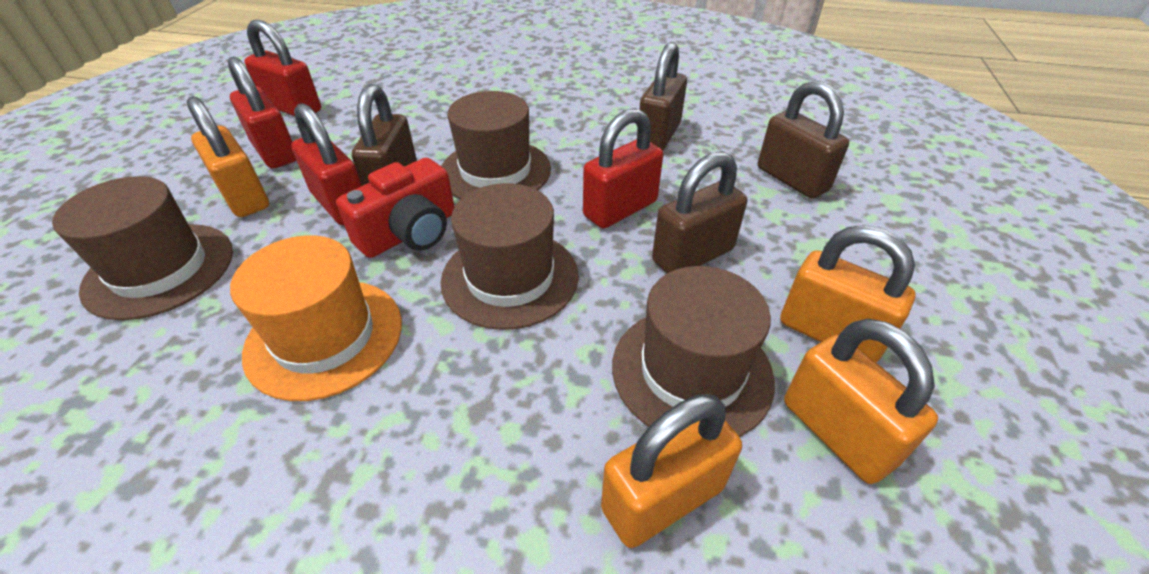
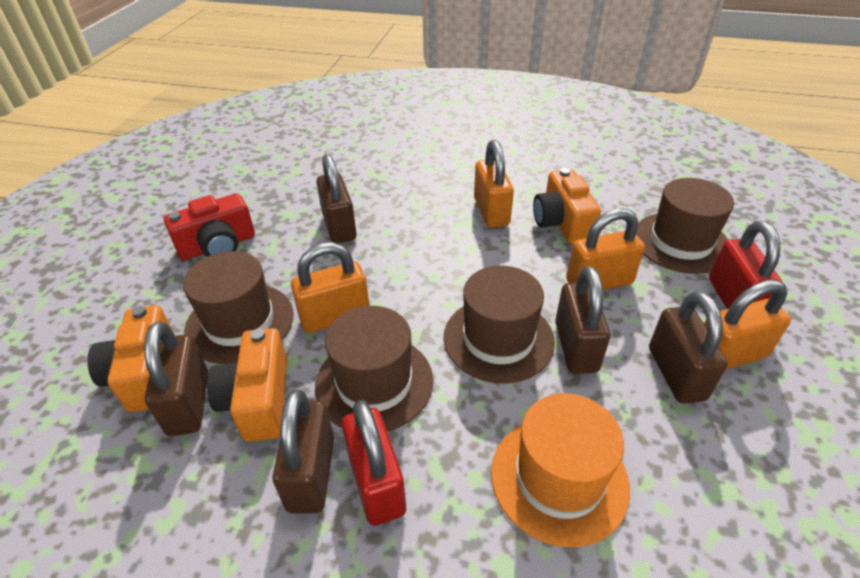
brown padlock: 4 -> 5
orange camera: 0 -> 3
red padlock: 4 -> 2

